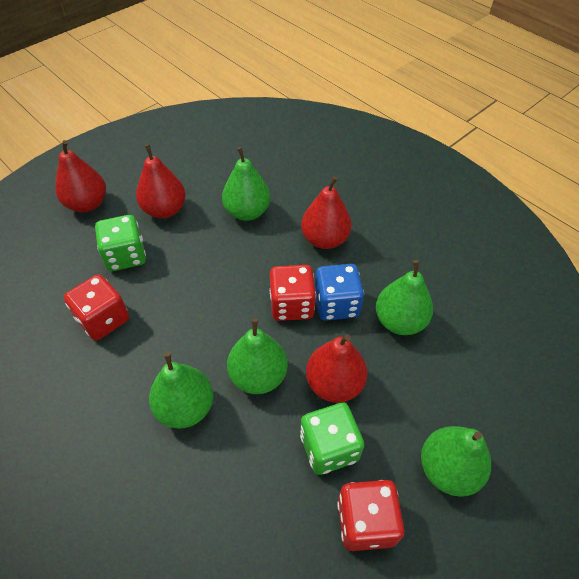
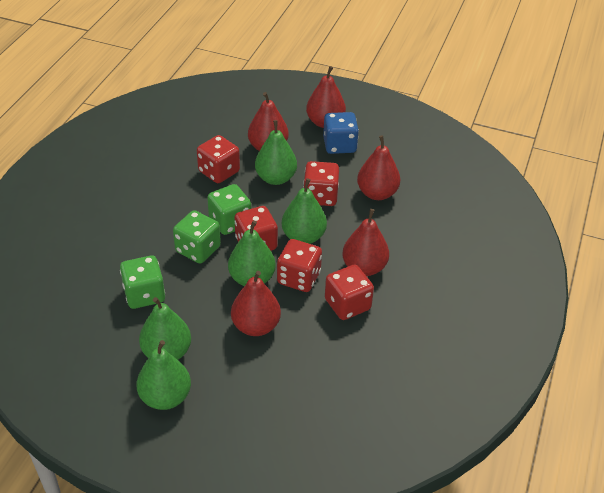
green dice: 2 -> 3
red dice: 3 -> 5
red pear: 4 -> 5

